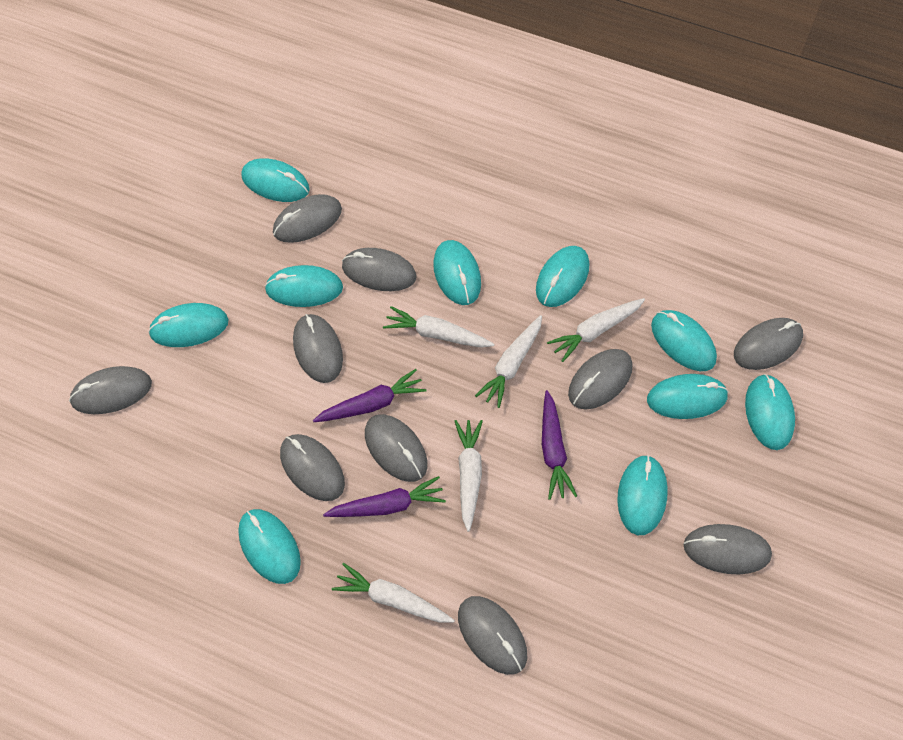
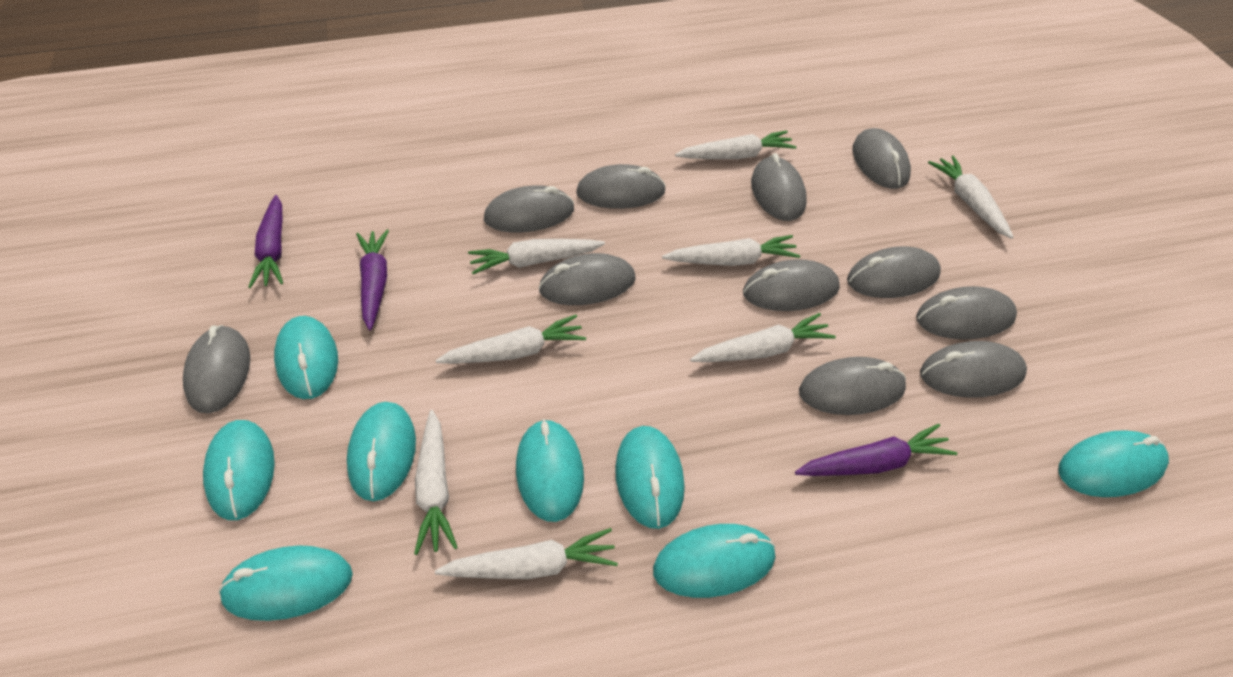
grey mouse: 10 -> 11
turquoise mouse: 10 -> 8
white carrot: 5 -> 8

